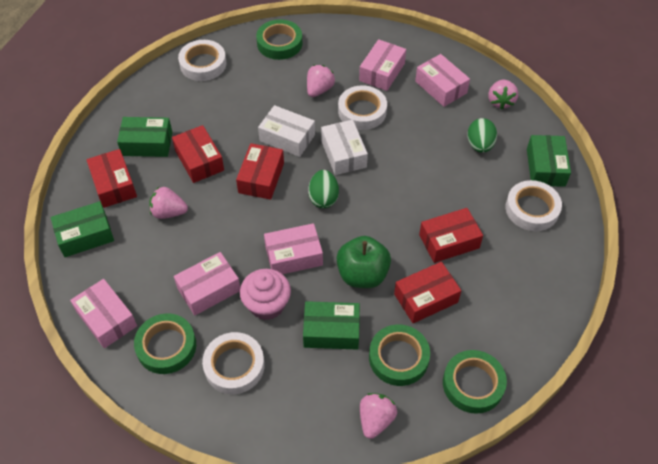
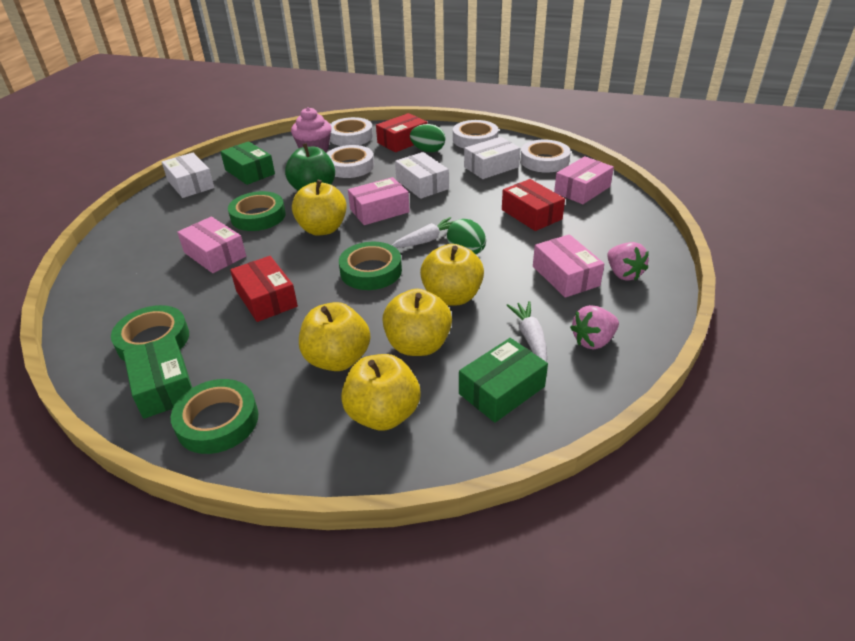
green box: 4 -> 3
pink box: 5 -> 4
pink strawberry: 4 -> 2
red box: 5 -> 3
white box: 2 -> 3
white carrot: 0 -> 2
yellow apple: 0 -> 5

